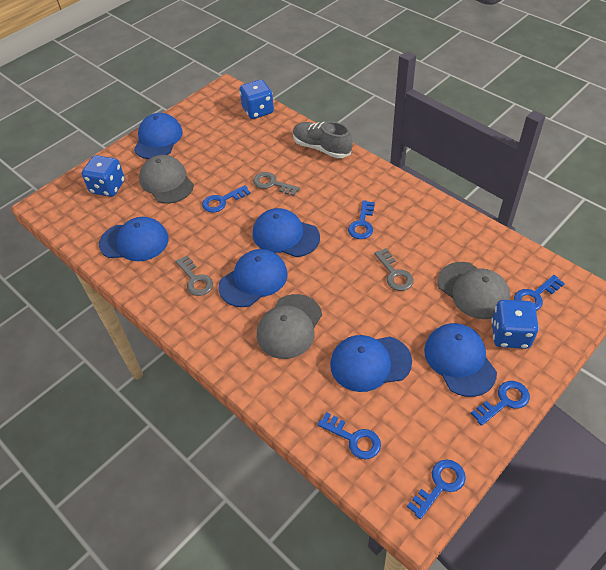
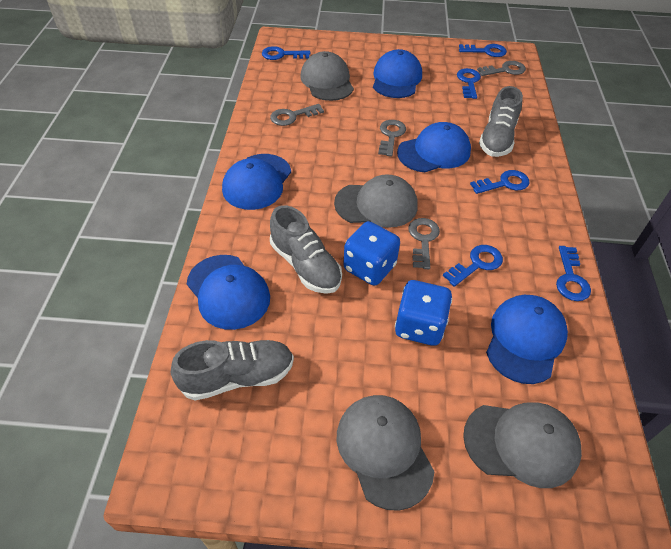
blue cap: 6 -> 5
blue dice: 3 -> 2
grey cap: 3 -> 4
grey key: 3 -> 4
grey shoe: 1 -> 3

